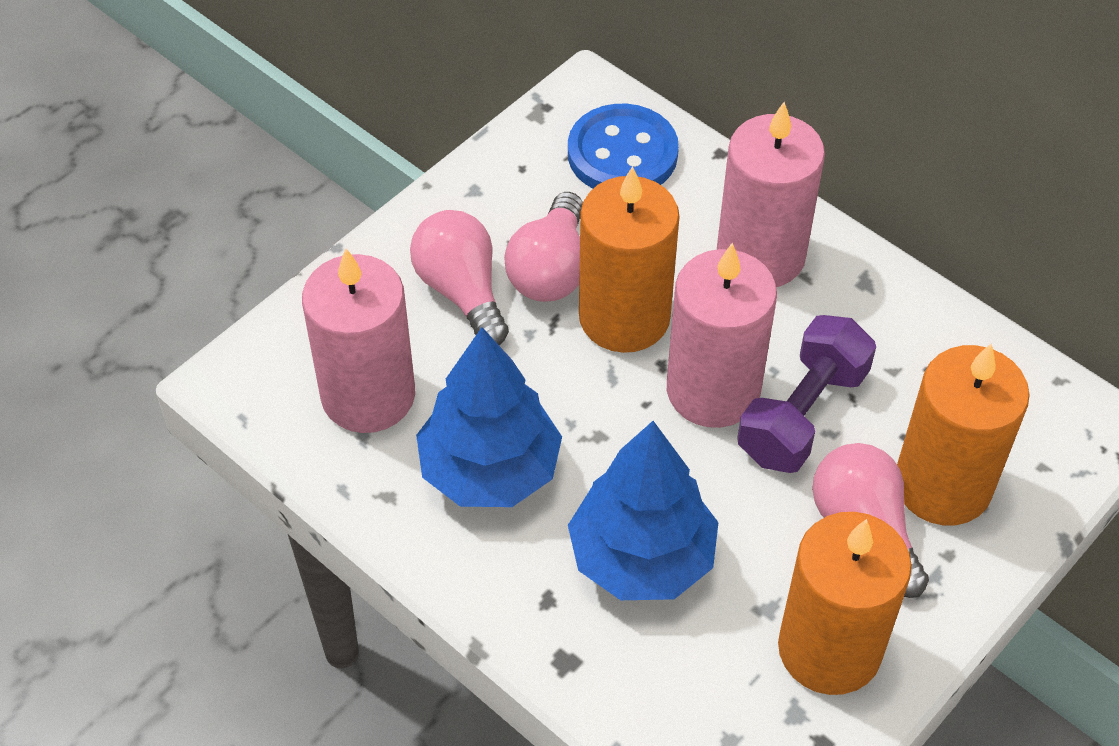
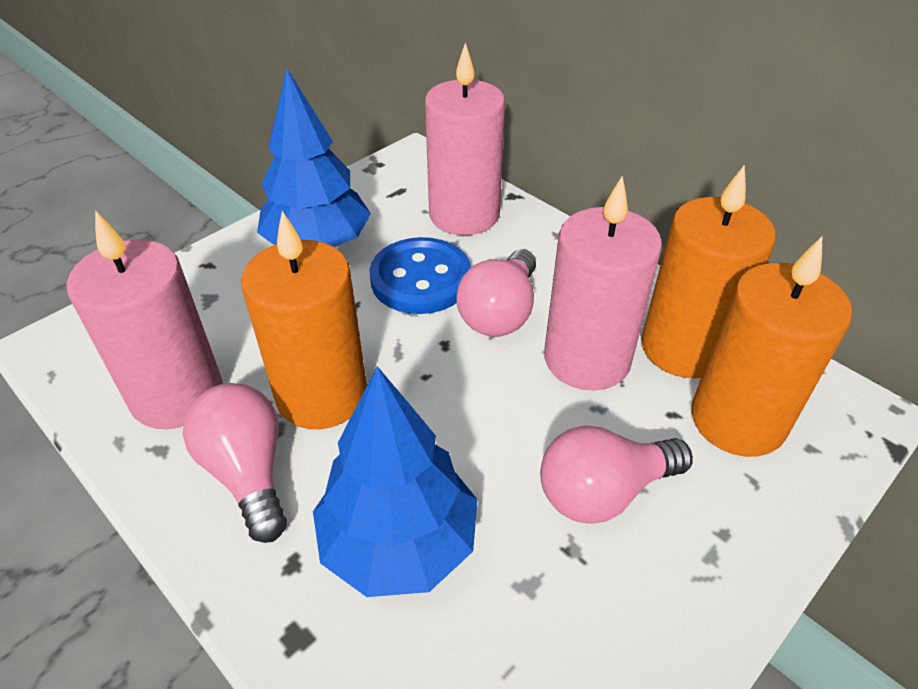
purple dumbbell: 1 -> 0

